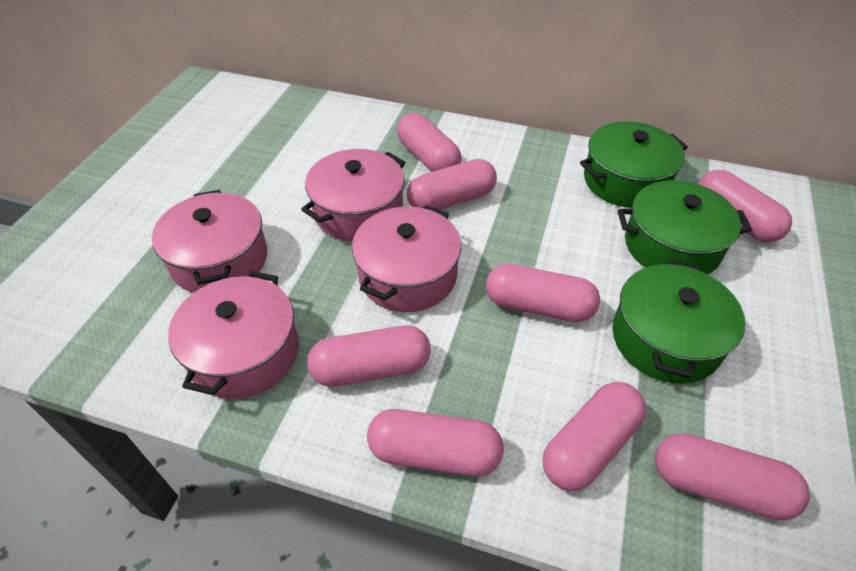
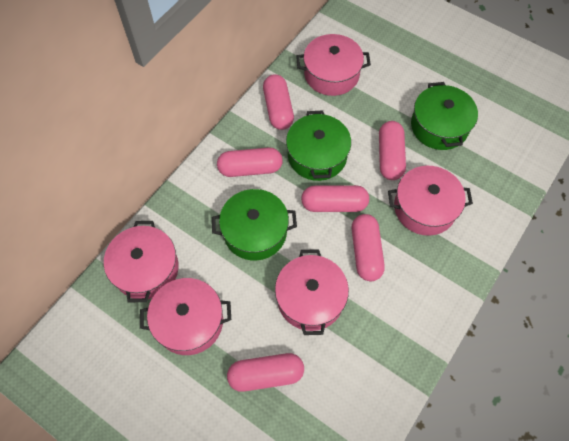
pink capsule: 8 -> 6
pink pot: 4 -> 5

